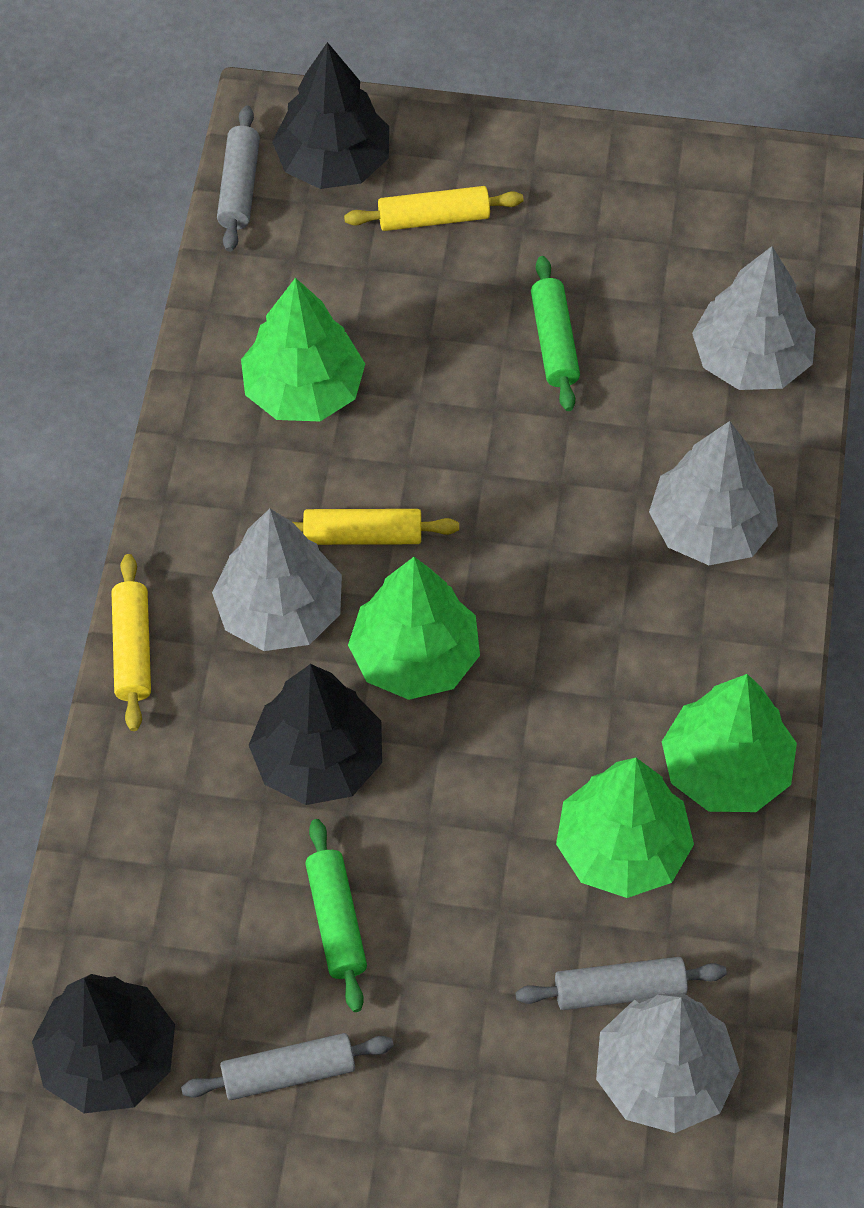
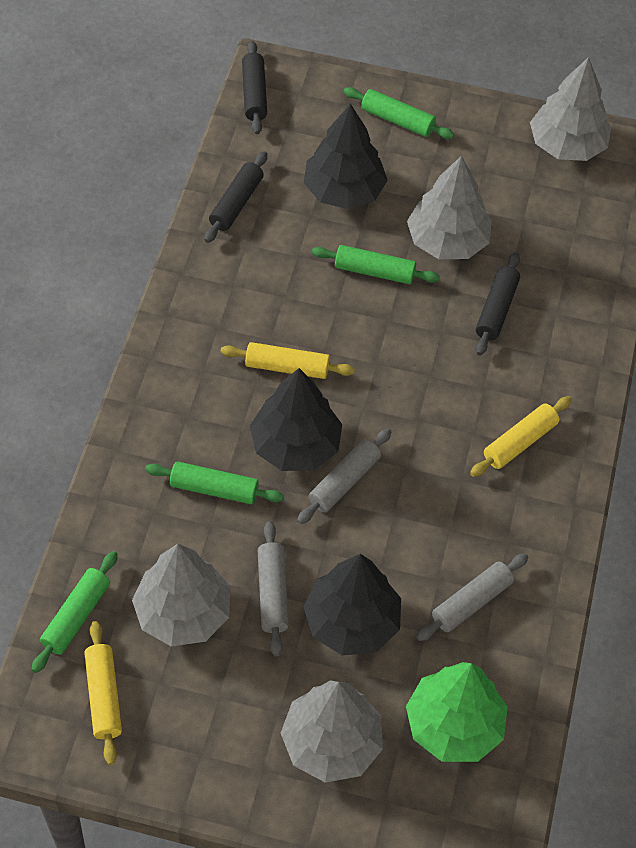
black rolling pin: 0 -> 3
green rolling pin: 2 -> 4
green tree: 4 -> 1

